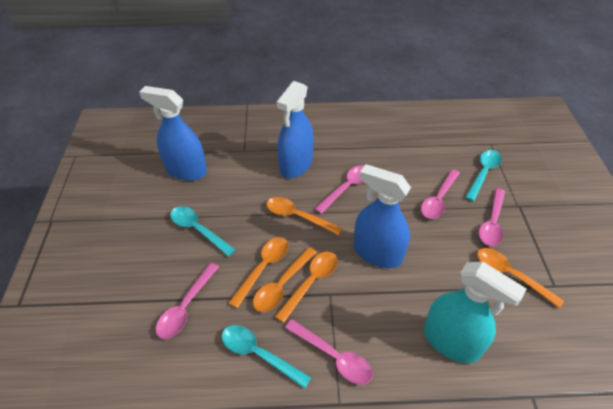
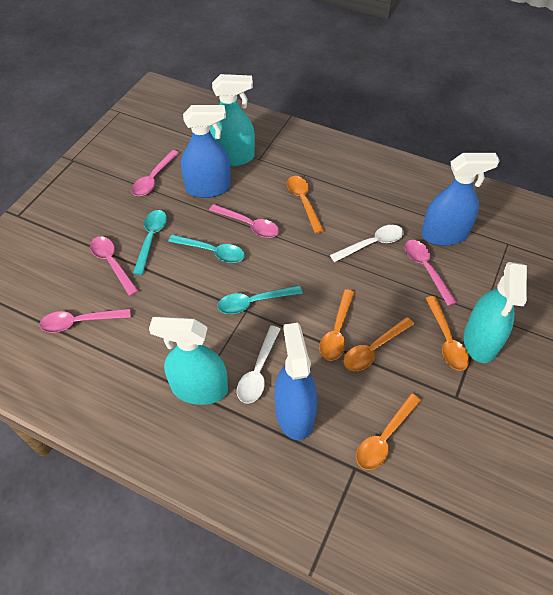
turquoise spray bottle: 1 -> 3
white spoon: 0 -> 2

